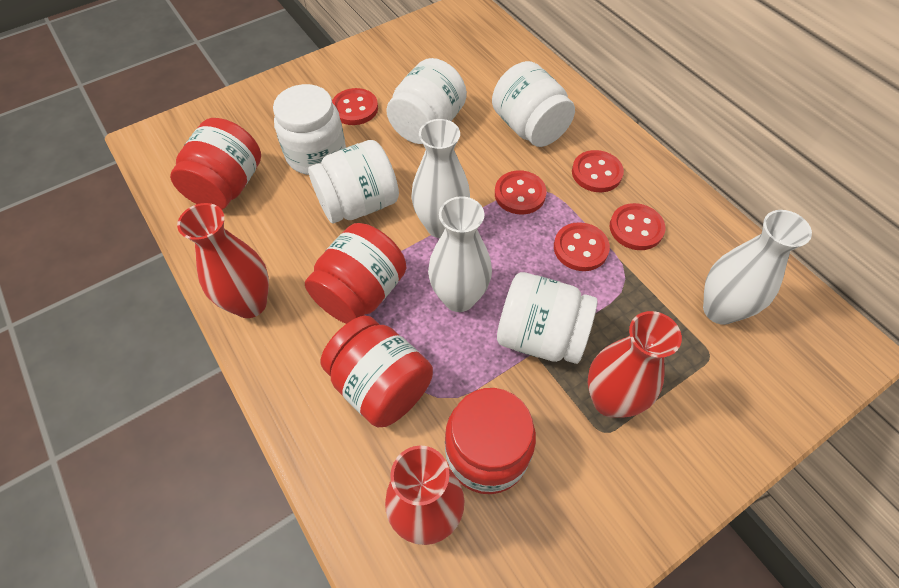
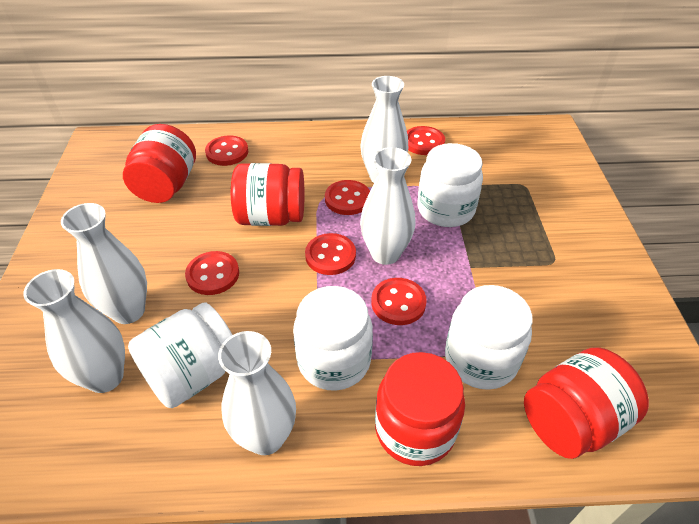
red button: 5 -> 6
red vase: 3 -> 0
white jar: 5 -> 4
white vase: 3 -> 5

